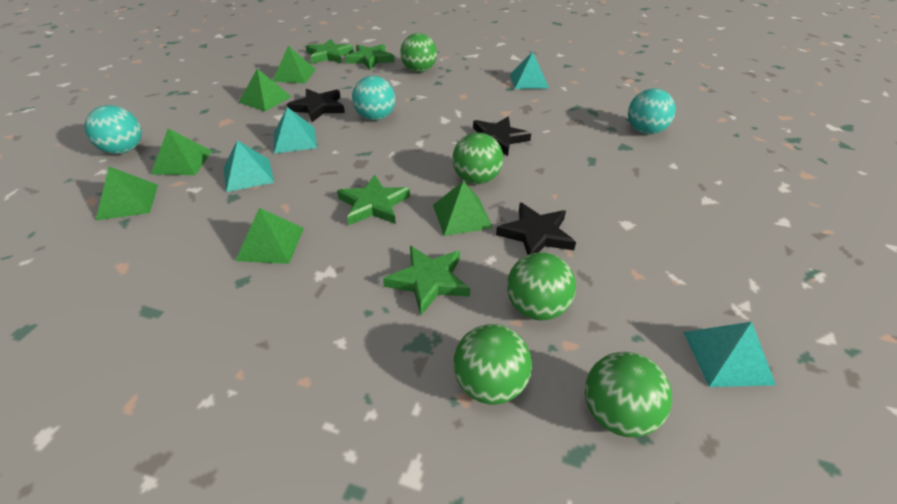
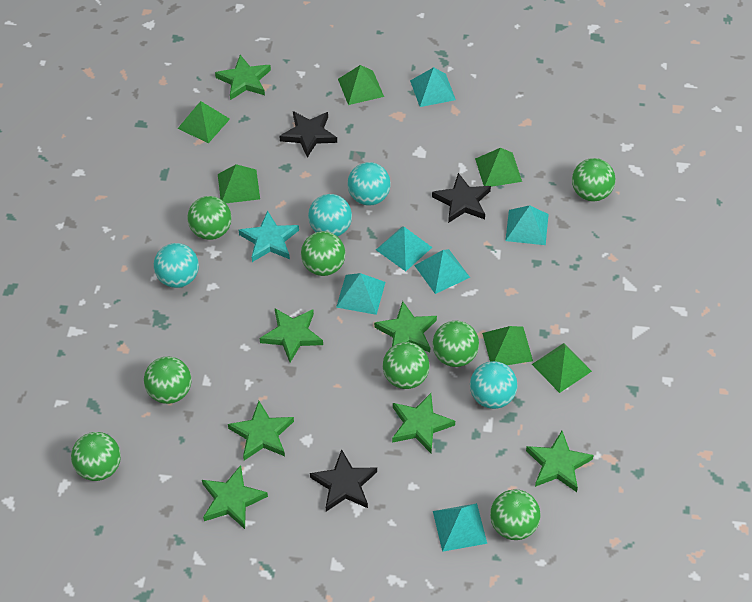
green ball: 5 -> 8
green star: 4 -> 7
turquoise ball: 3 -> 4
turquoise pyramid: 4 -> 6
turquoise star: 0 -> 1

